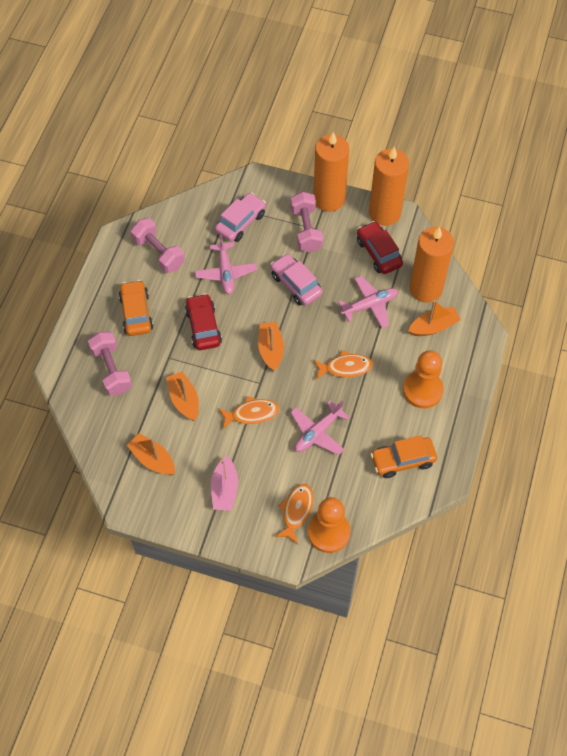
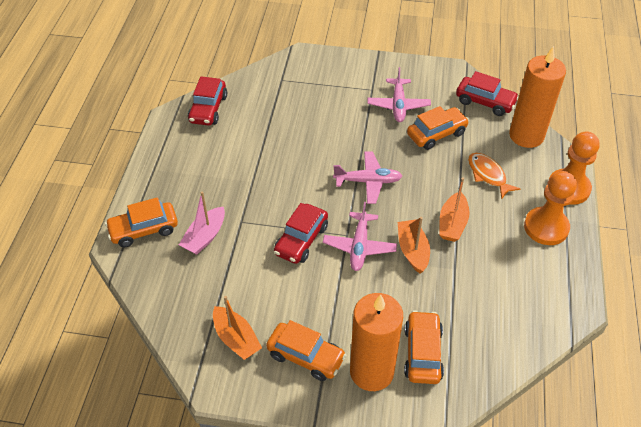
orange boat: 4 -> 3
orange candle: 3 -> 2
orange car: 2 -> 4
orange fish: 3 -> 1
pink car: 2 -> 0
pink dumbbell: 3 -> 0
red car: 2 -> 3

